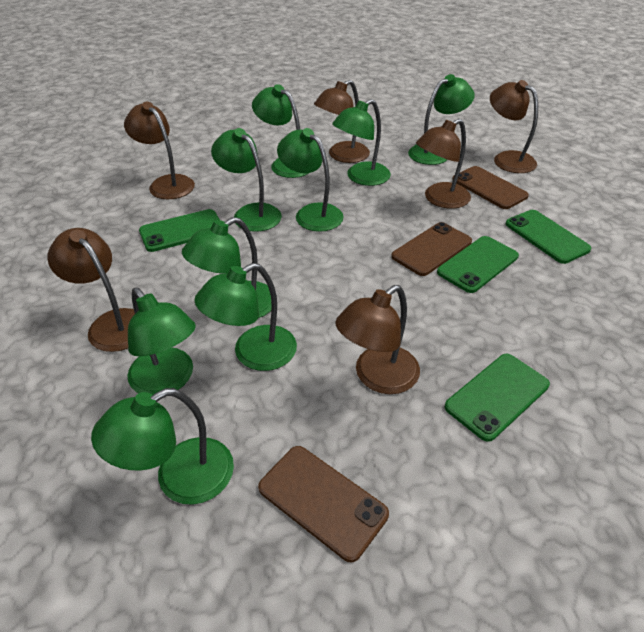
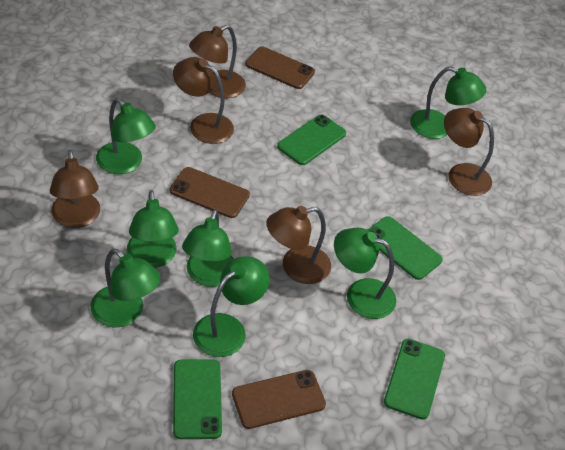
brown lamp: 6 -> 5
green lamp: 9 -> 7

